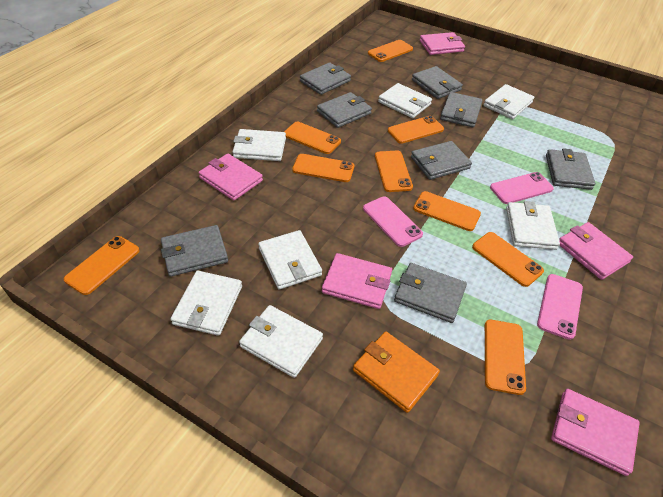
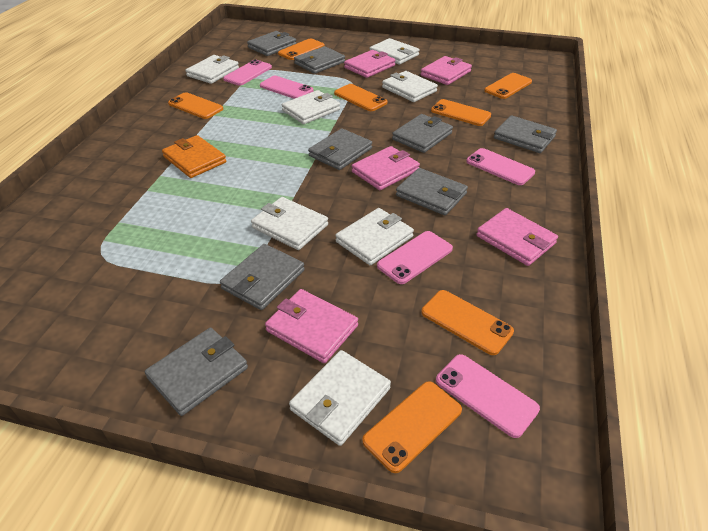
orange phone: 9 -> 7
pink phone: 3 -> 5

